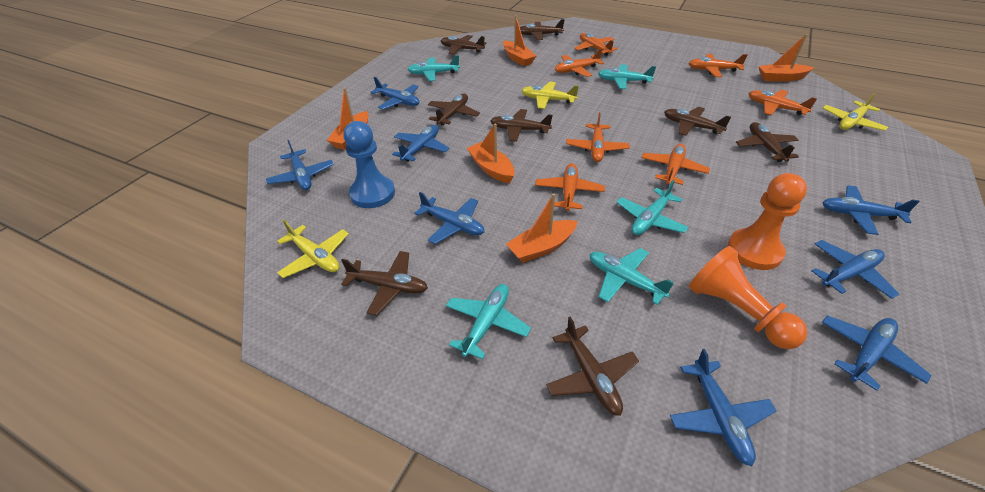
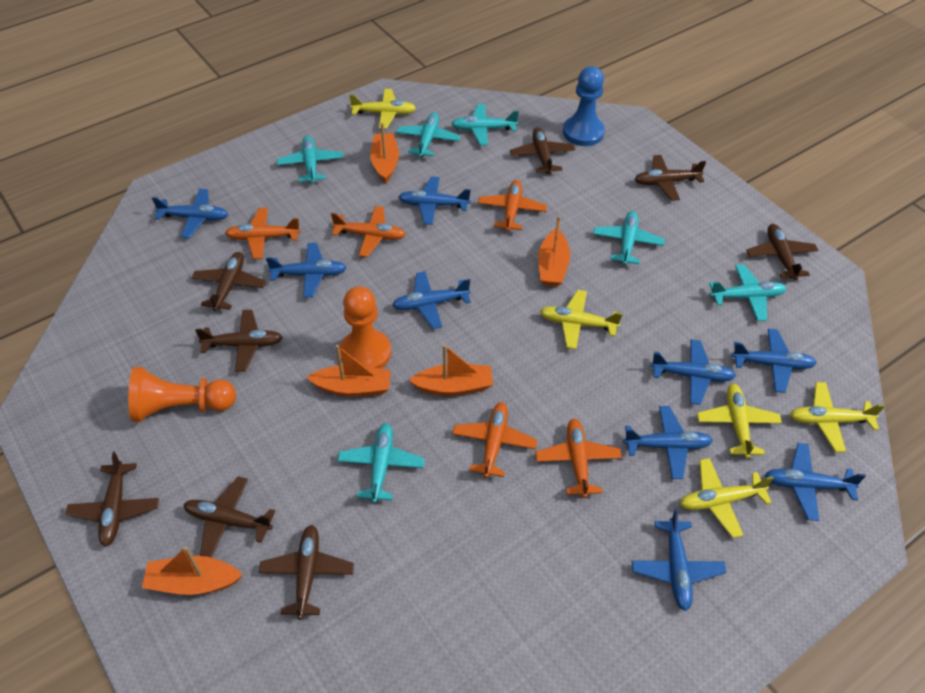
blue plane: 8 -> 9
orange plane: 7 -> 5
turquoise plane: 5 -> 6
yellow plane: 3 -> 5

